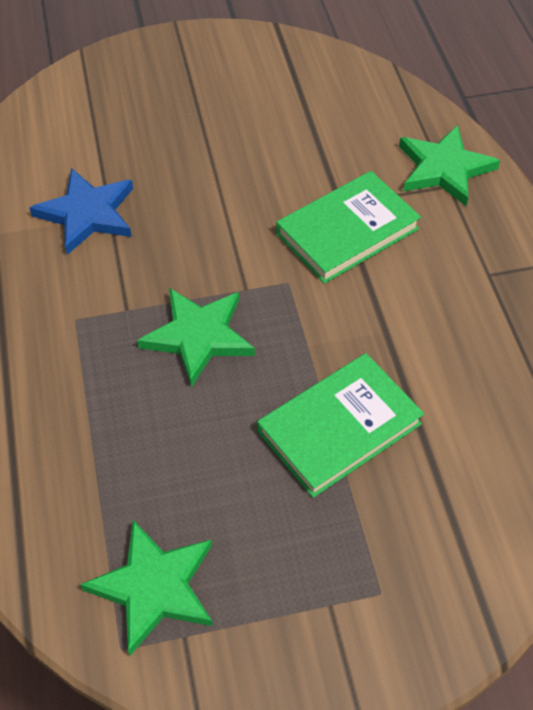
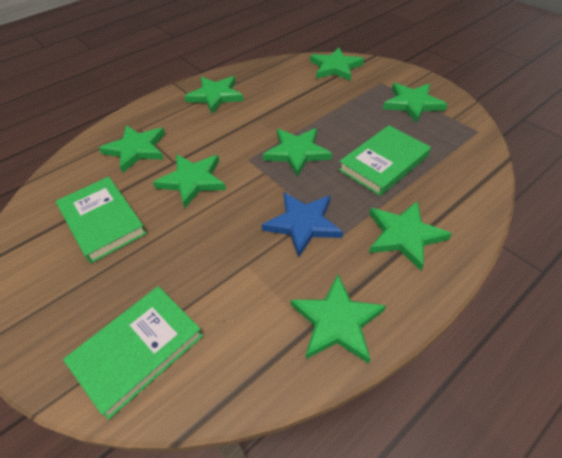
green book: 2 -> 3
green star: 3 -> 8

